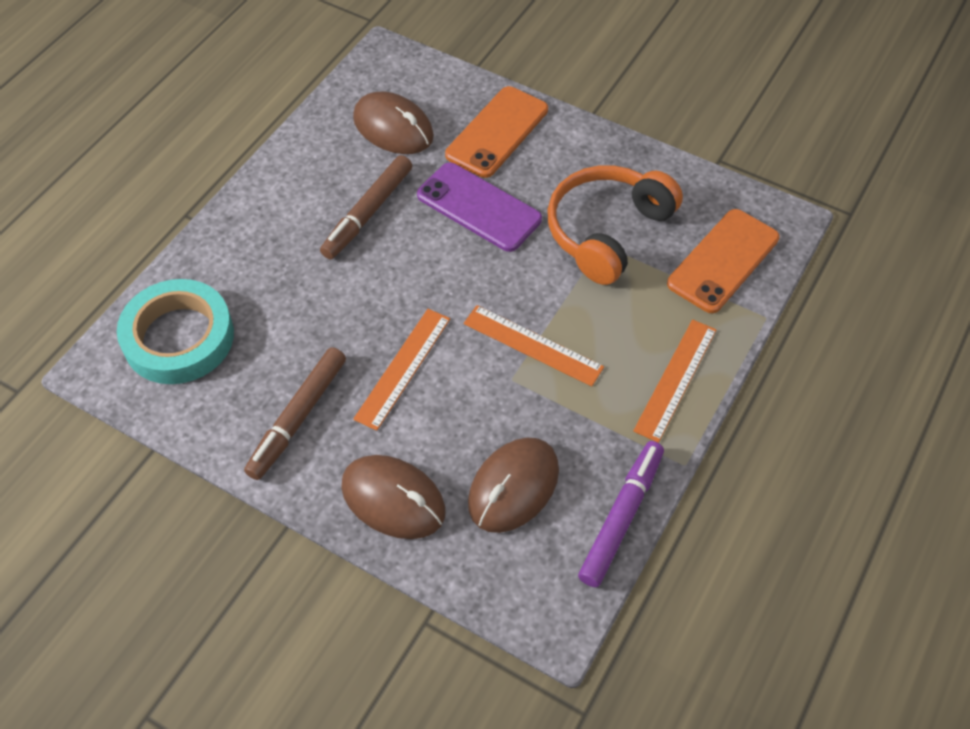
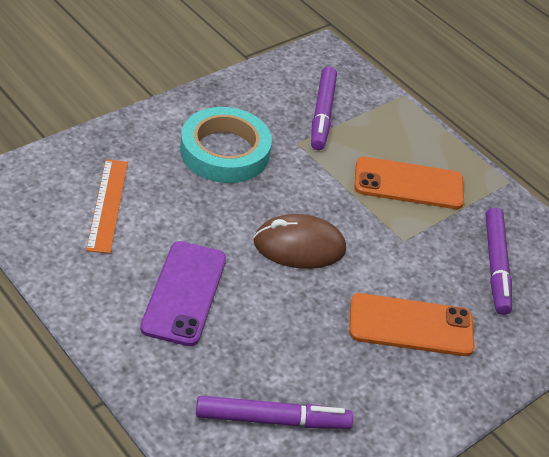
brown marker: 2 -> 0
brown mouse: 3 -> 1
orange headphones: 1 -> 0
orange ruler: 3 -> 1
purple marker: 1 -> 3

